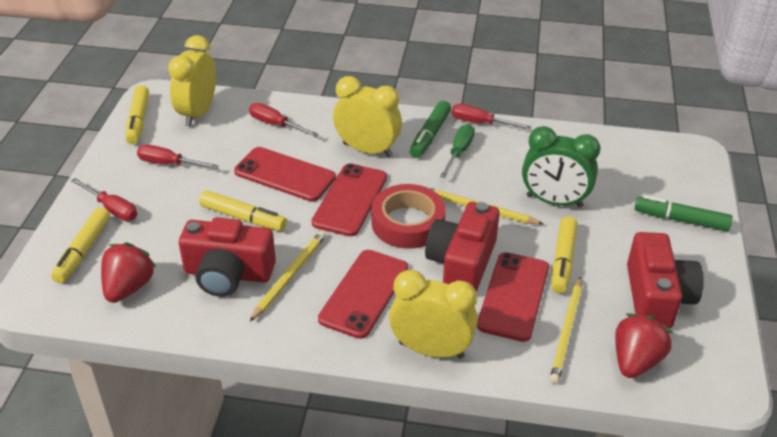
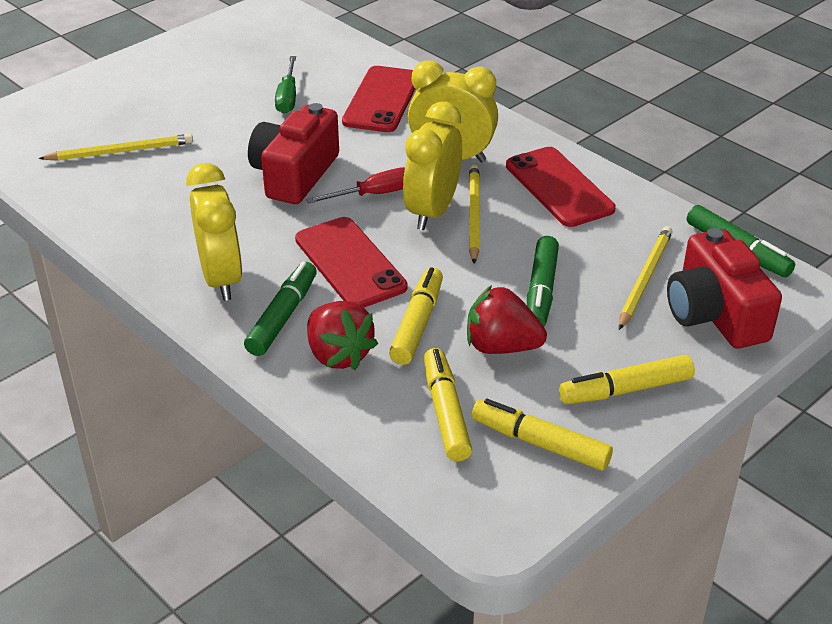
green clock: 1 -> 0
green marker: 2 -> 3
red camera: 3 -> 2
red phone: 4 -> 3
red screwdriver: 4 -> 1
red tape: 1 -> 0

